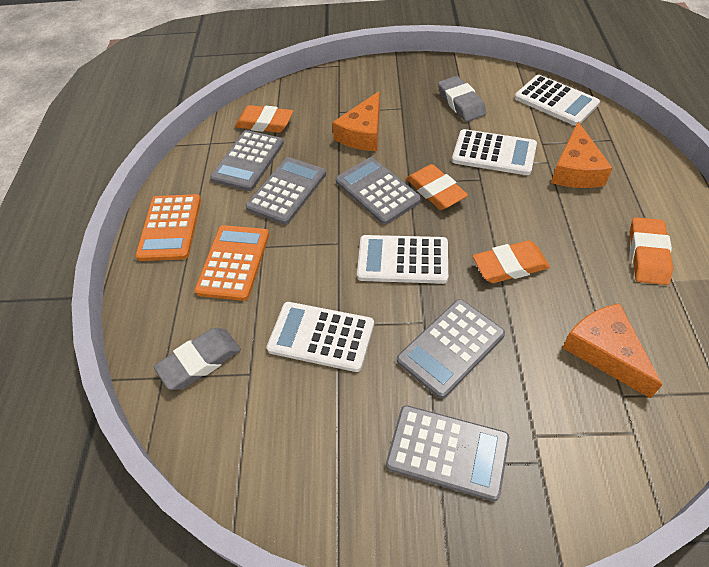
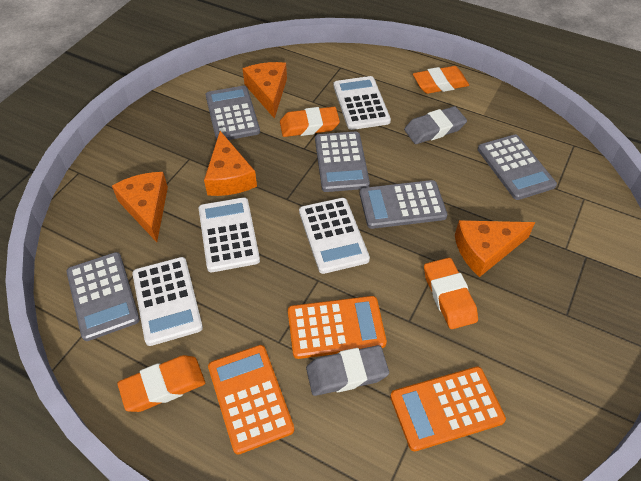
orange calculator: 2 -> 3
orange cheese: 3 -> 4

